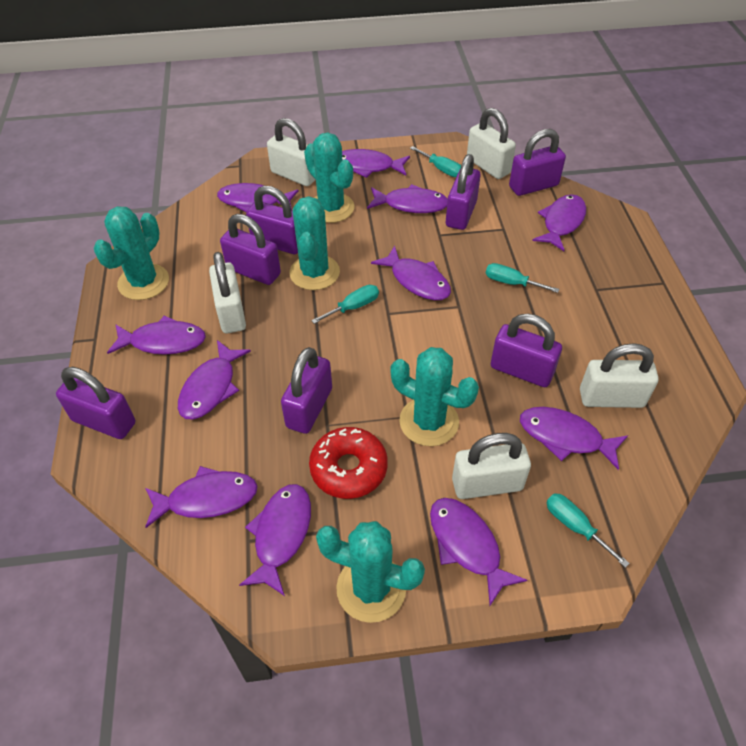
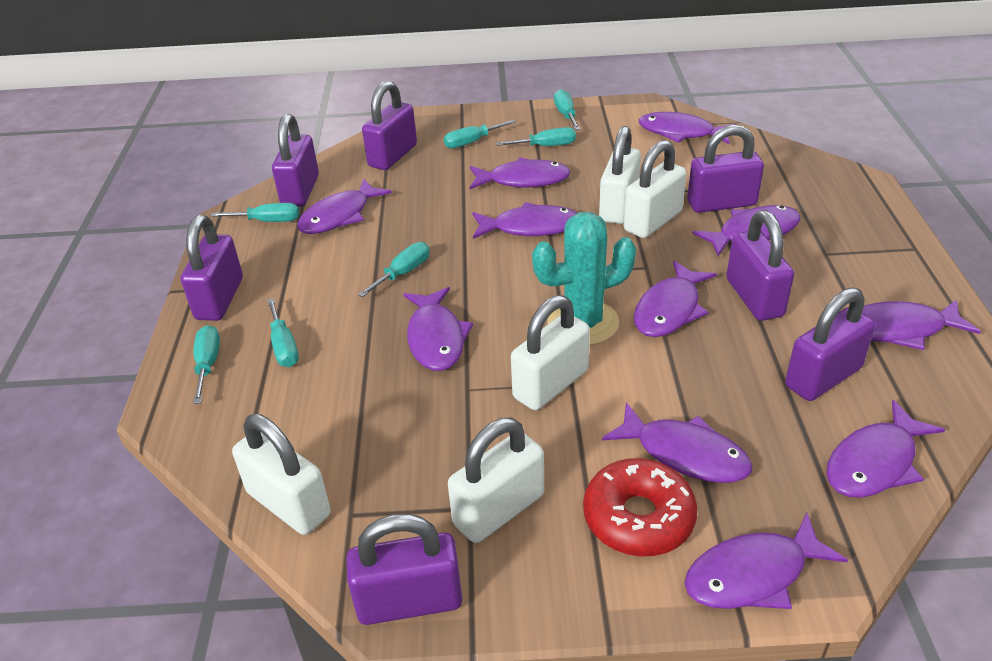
turquoise cactus: 5 -> 1
turquoise screwdriver: 4 -> 7

